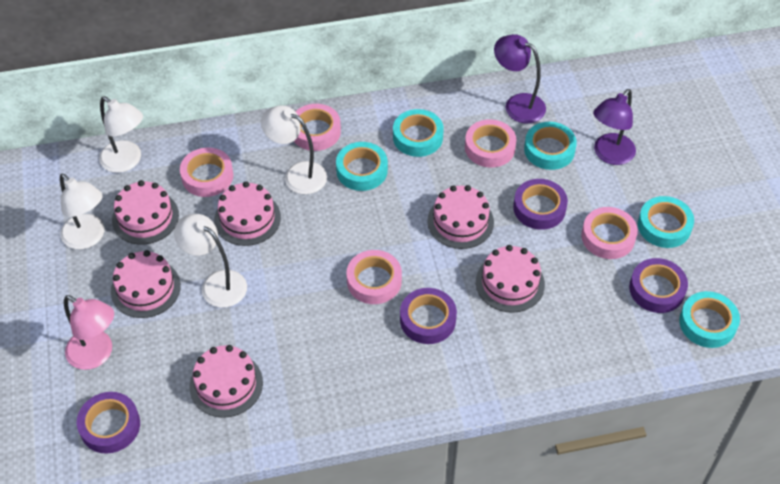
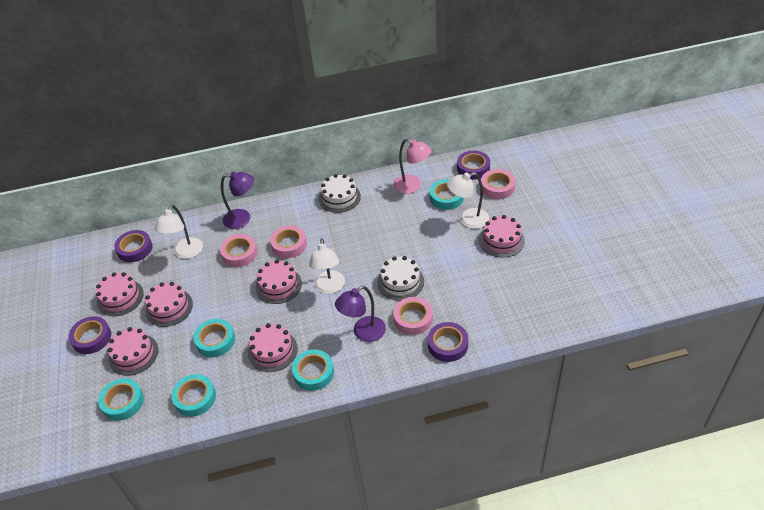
pink tape: 5 -> 4
white cake: 0 -> 2
white lamp: 4 -> 3

